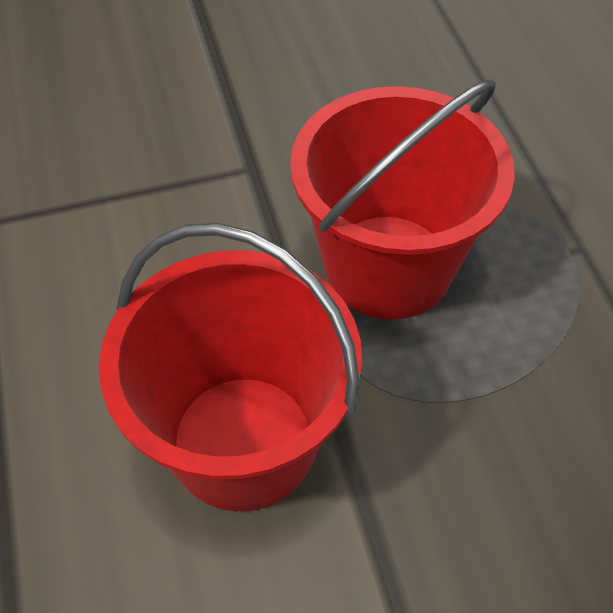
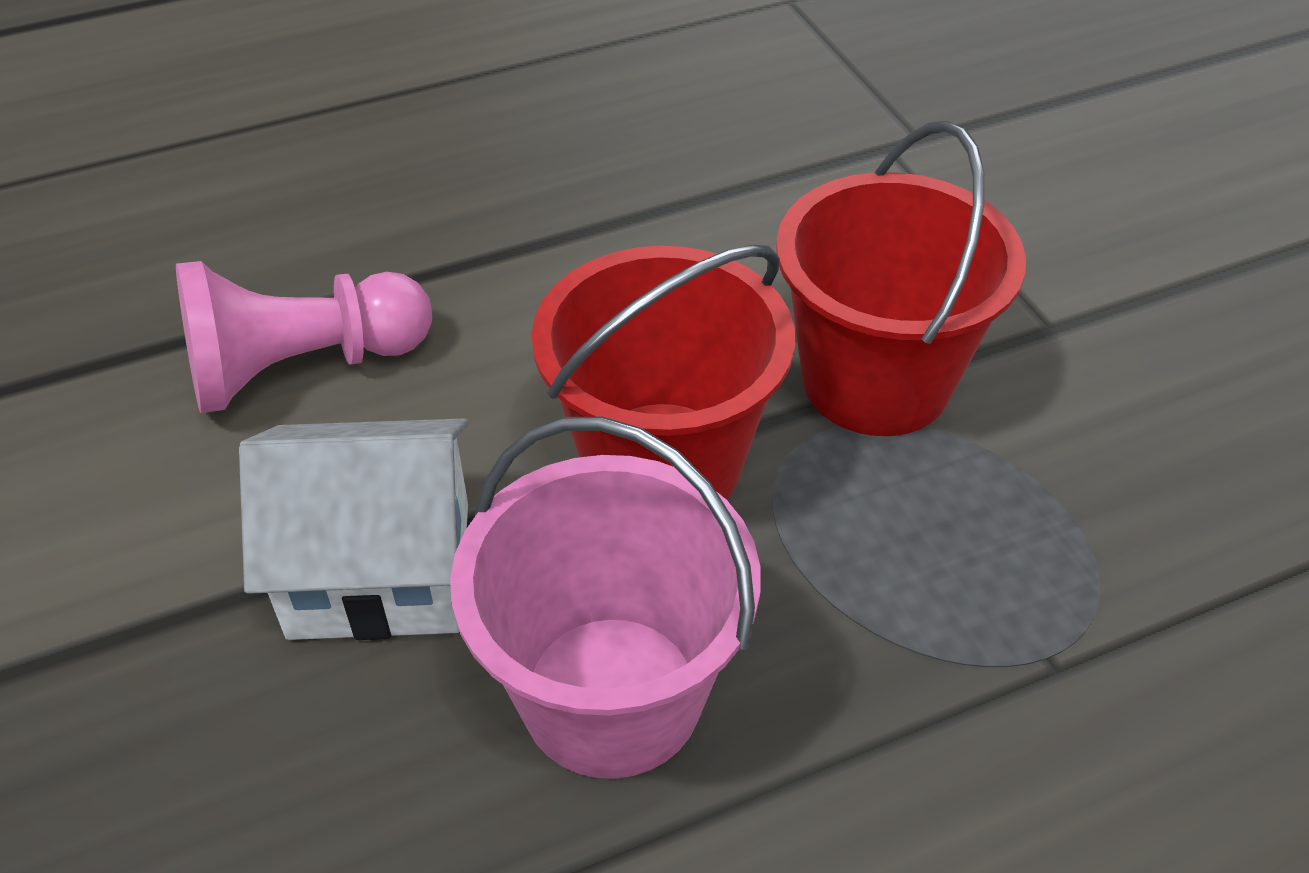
pink bucket: 0 -> 1
pink pawn: 0 -> 1
white house: 0 -> 1

